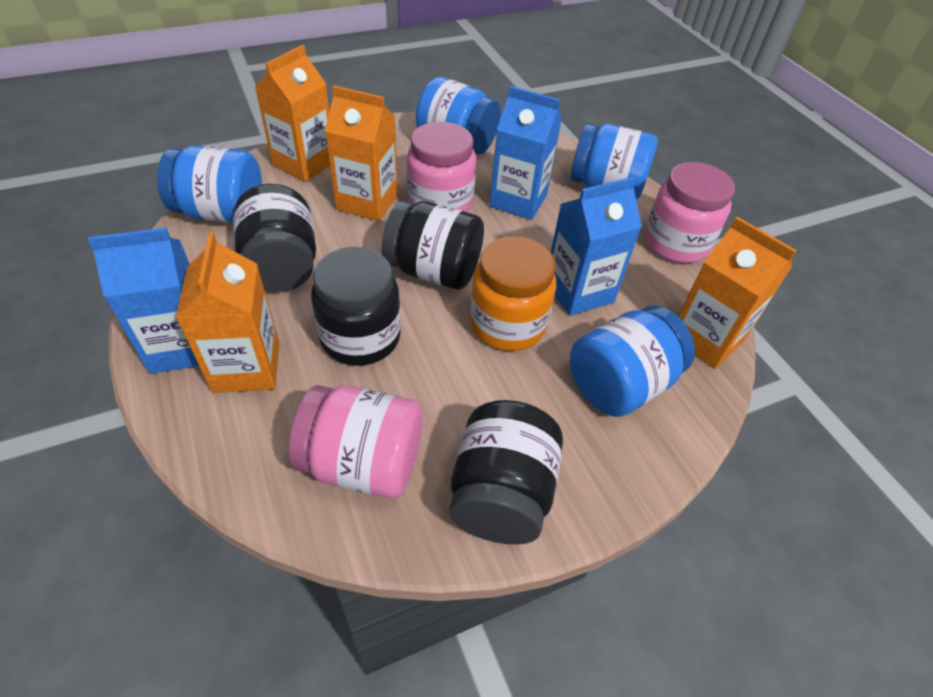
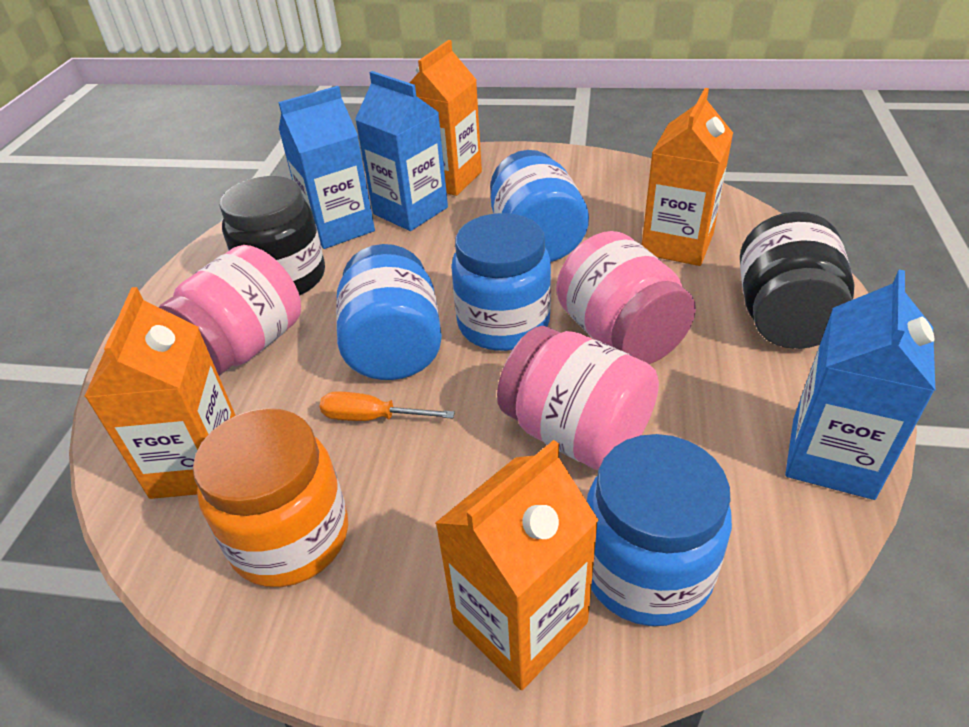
black jar: 4 -> 2
orange screwdriver: 0 -> 1

